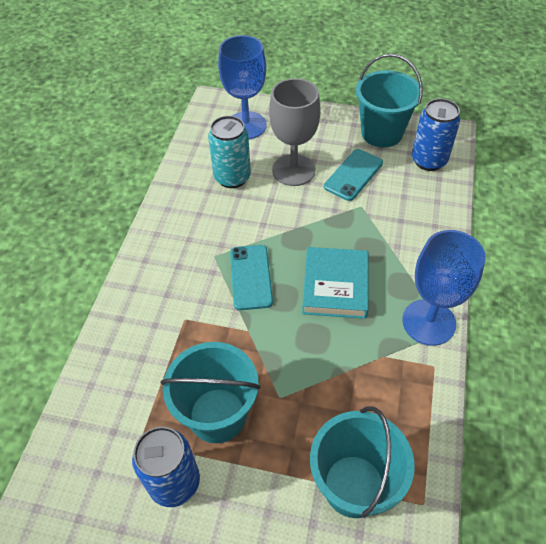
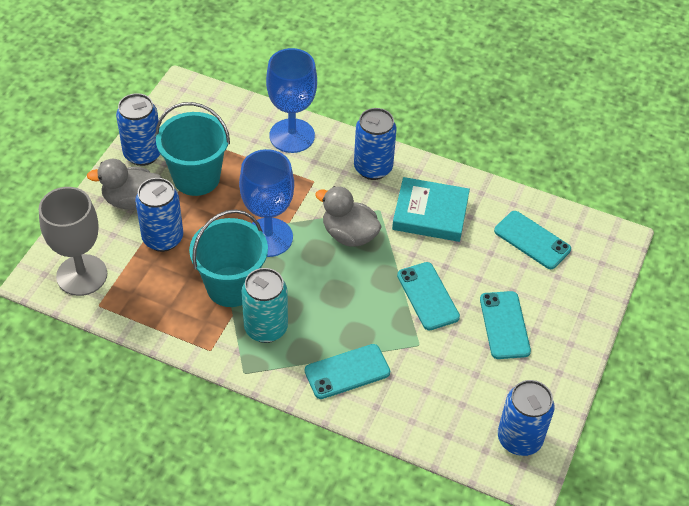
blue can: 2 -> 4
grey duck: 0 -> 2
turquoise bucket: 3 -> 2
turquoise phone: 2 -> 4

